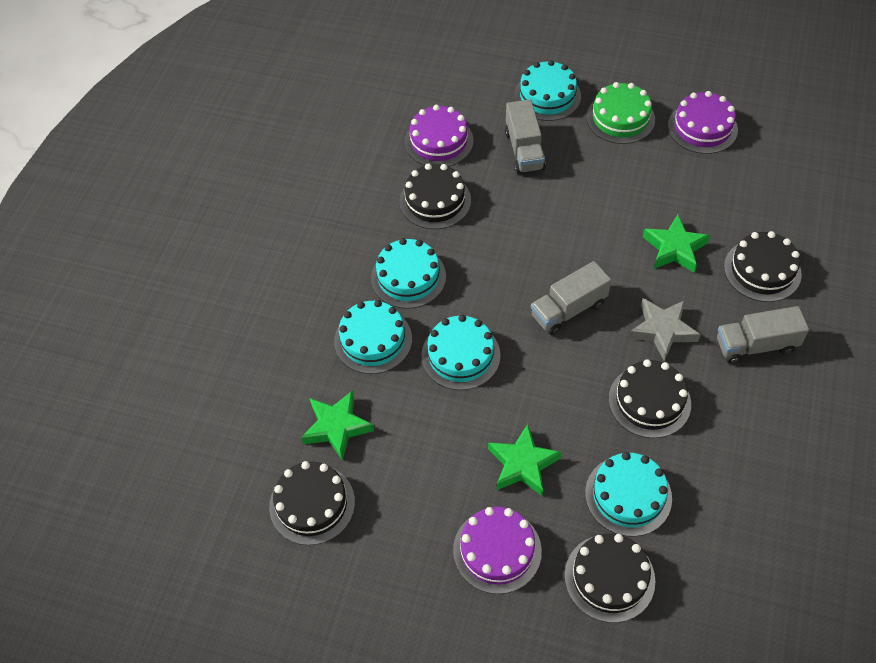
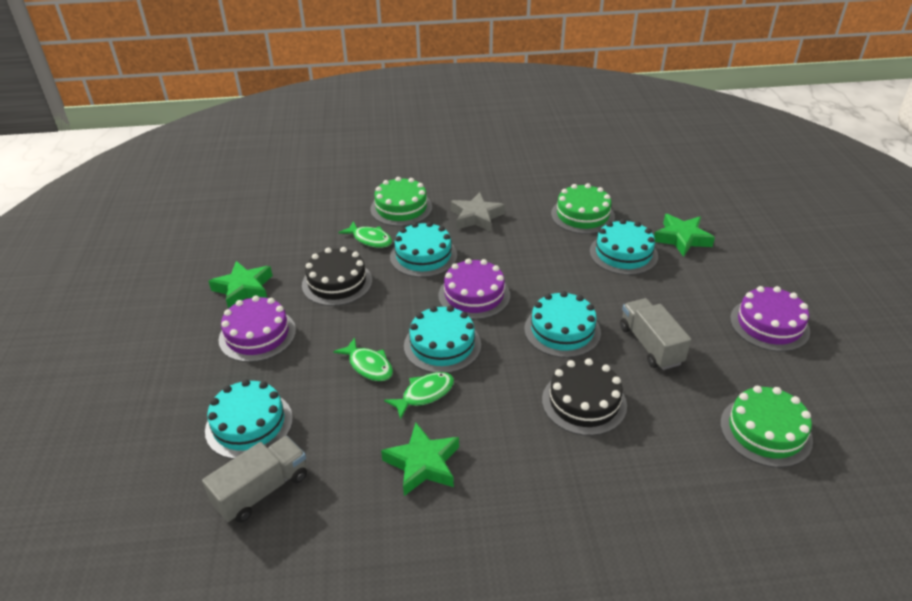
black cake: 5 -> 2
green cake: 1 -> 3
green fish: 0 -> 3
grey truck: 3 -> 2

